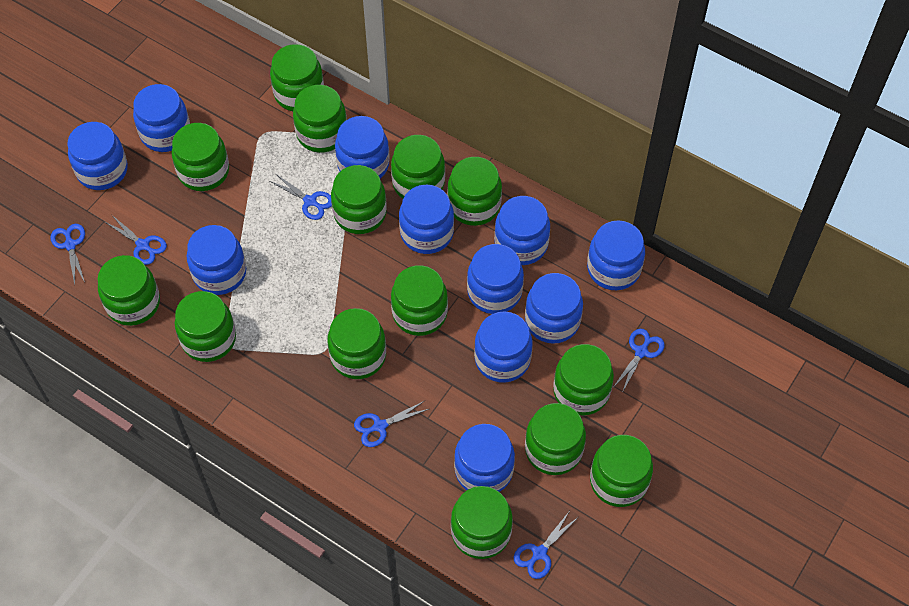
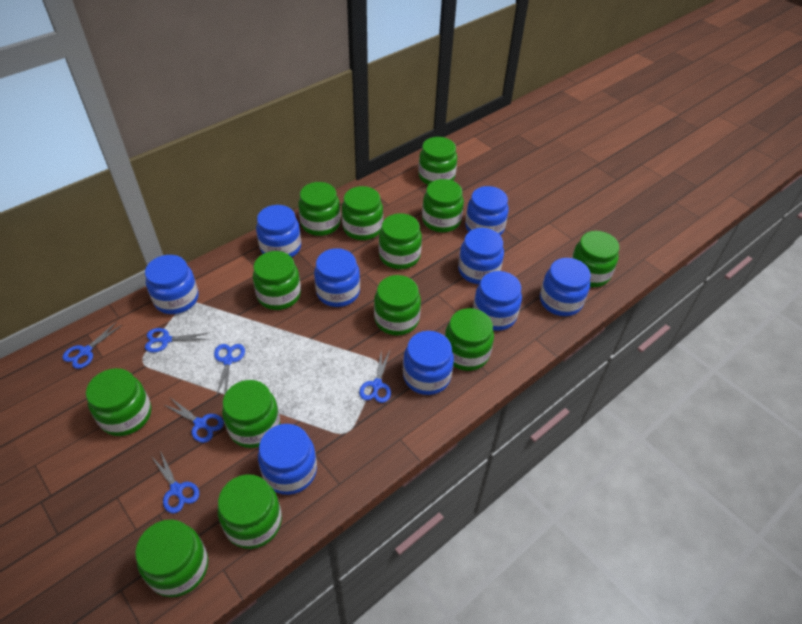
blue jar: 11 -> 9
green jar: 14 -> 13

